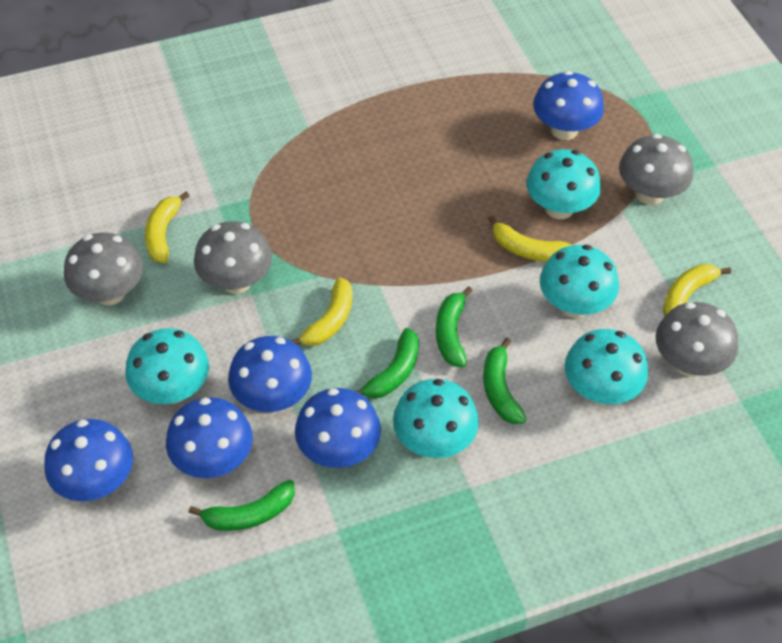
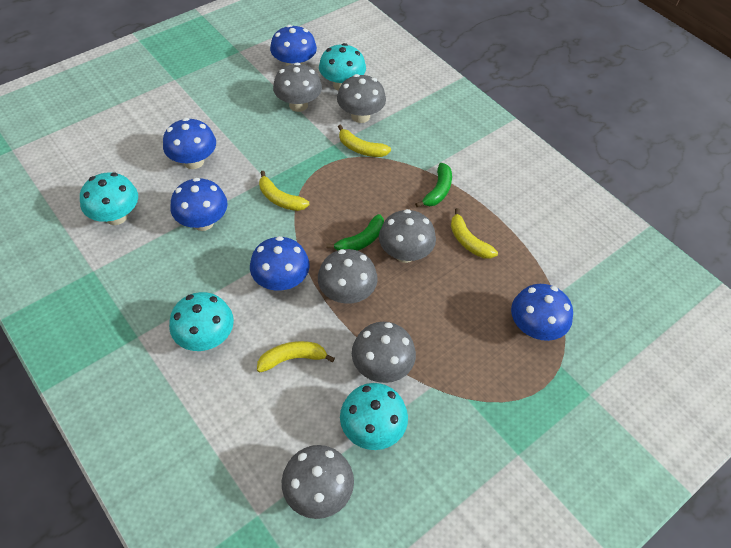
green banana: 4 -> 2
grey mushroom: 4 -> 6
turquoise mushroom: 5 -> 4

